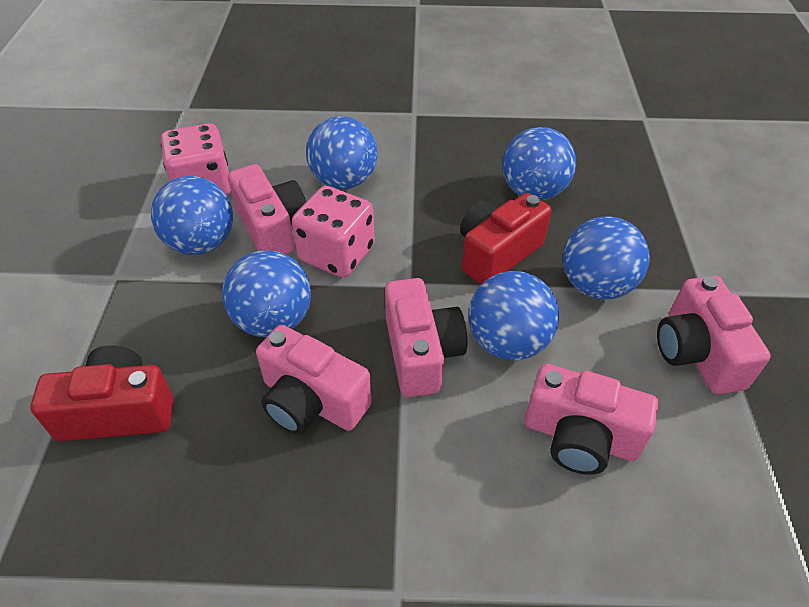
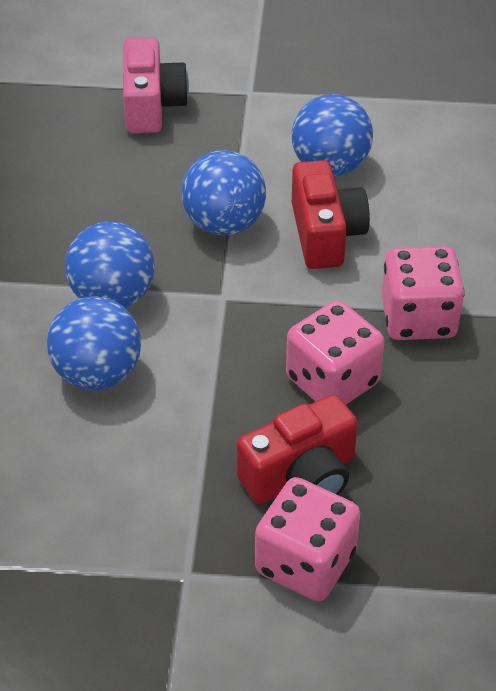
blue ball: 6 -> 4
pink camera: 5 -> 1
pink dice: 2 -> 3

